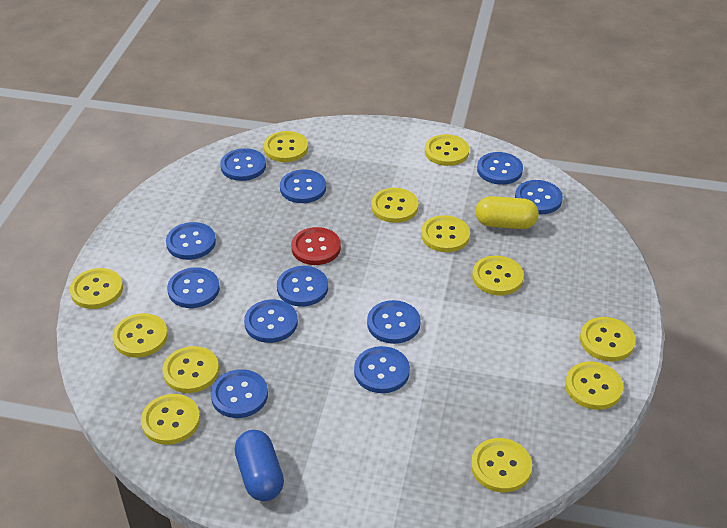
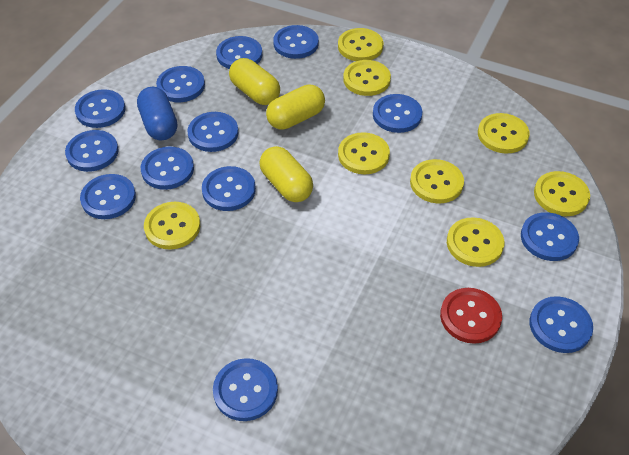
blue button: 11 -> 13
yellow button: 12 -> 8
yellow capsule: 1 -> 3

